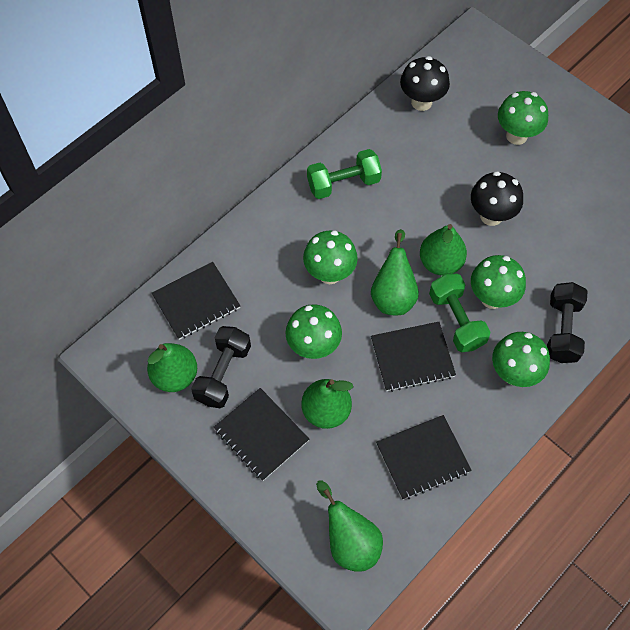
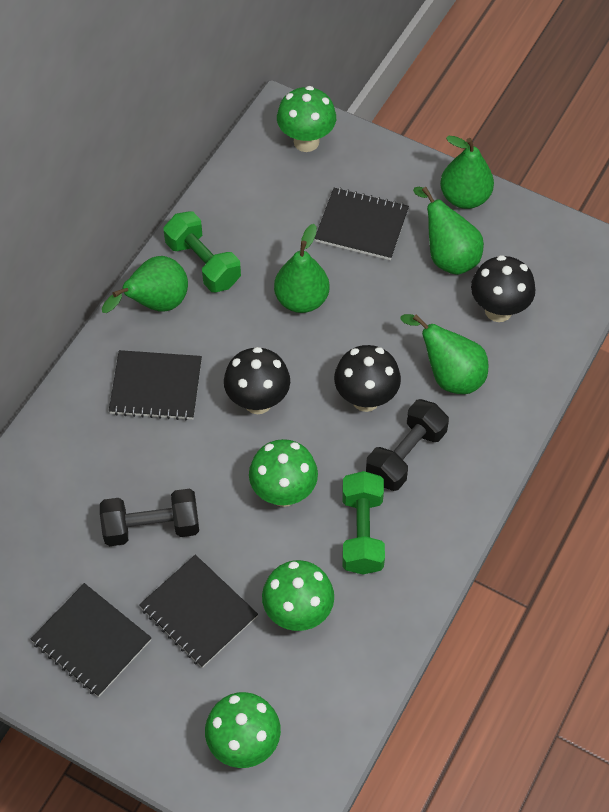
black mushroom: 2 -> 3
green mushroom: 5 -> 4

